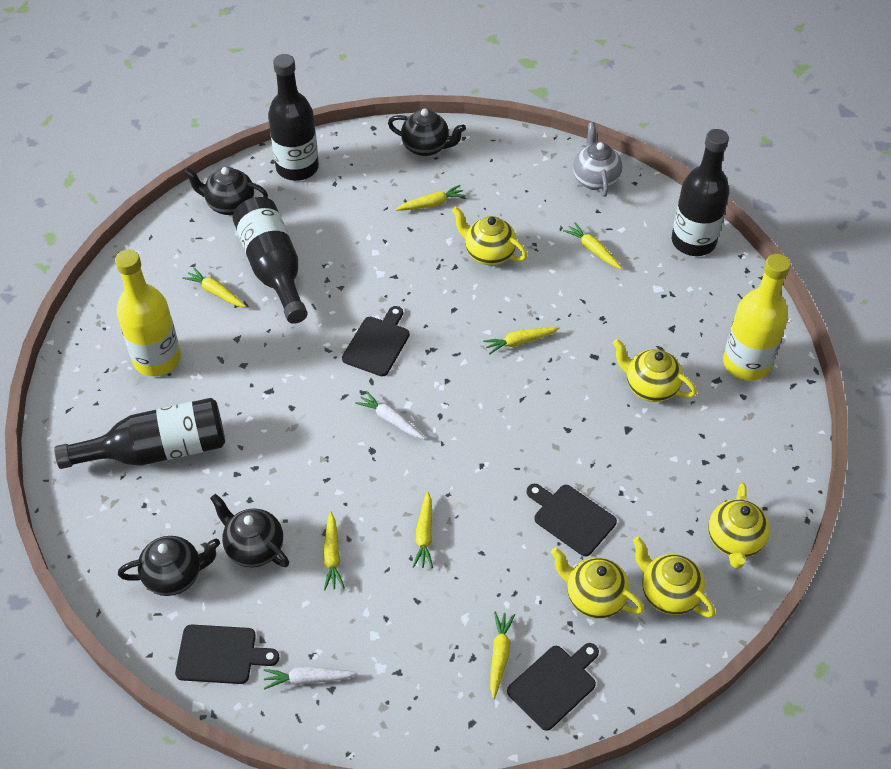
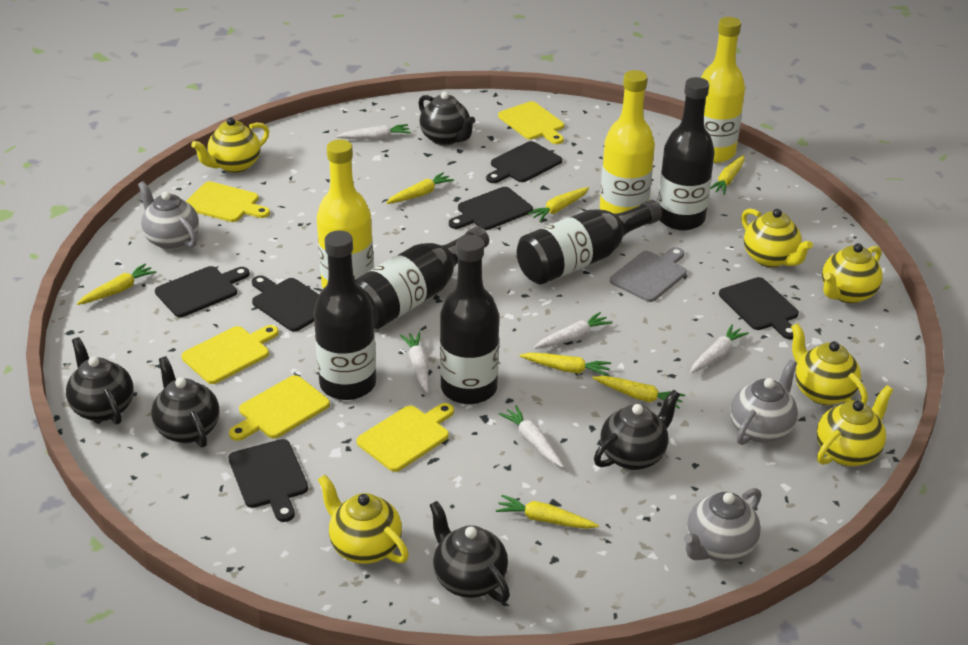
black bottle: 4 -> 5
black cutting board: 4 -> 6
black teapot: 4 -> 5
grey cutting board: 0 -> 1
grey teapot: 1 -> 3
white carrot: 2 -> 5
yellow bottle: 2 -> 3
yellow cutting board: 0 -> 5
yellow teapot: 5 -> 6

